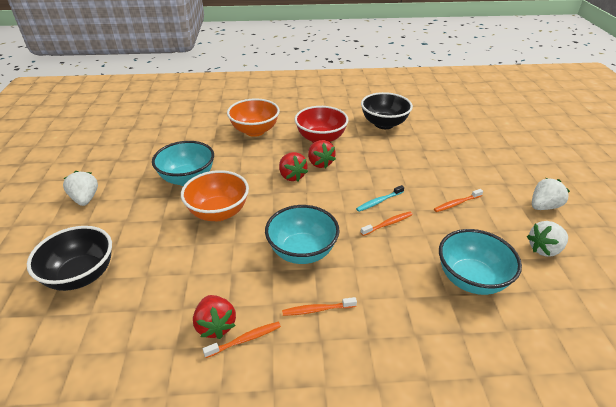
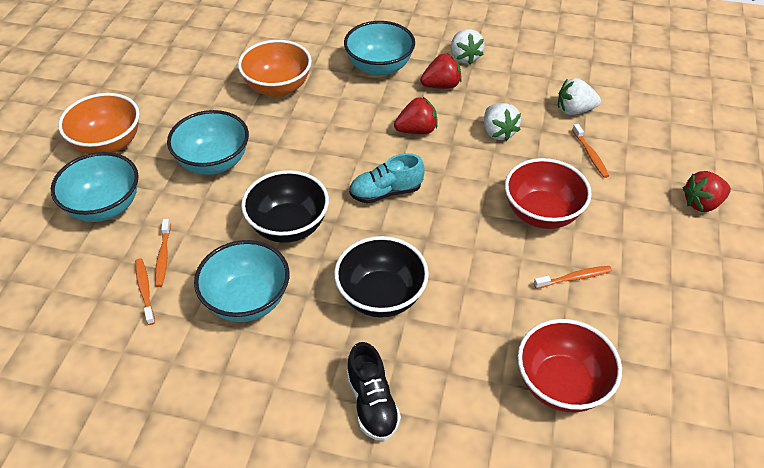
black shoe: 0 -> 1
red bowl: 1 -> 2
turquoise bowl: 3 -> 4
turquoise shoe: 0 -> 1
turquoise toothbrush: 1 -> 0

